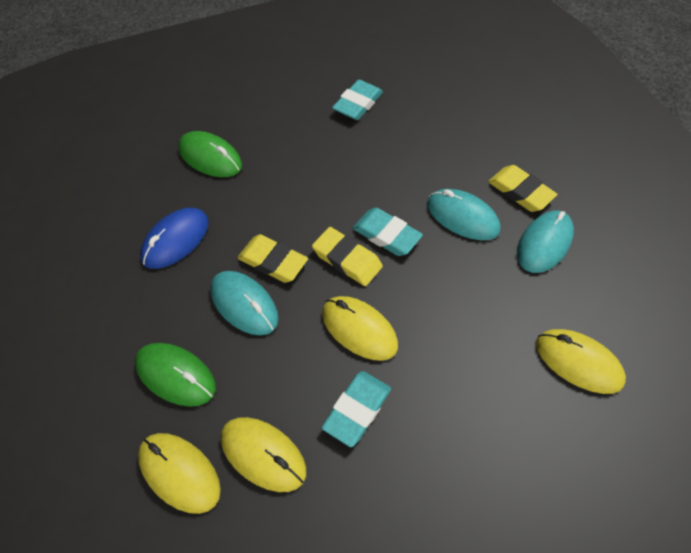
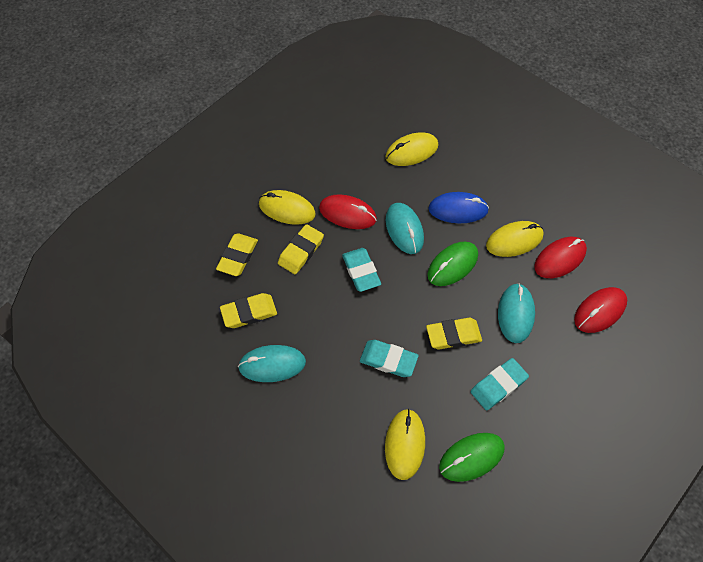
red mouse: 0 -> 3
yellow eraser: 3 -> 4

